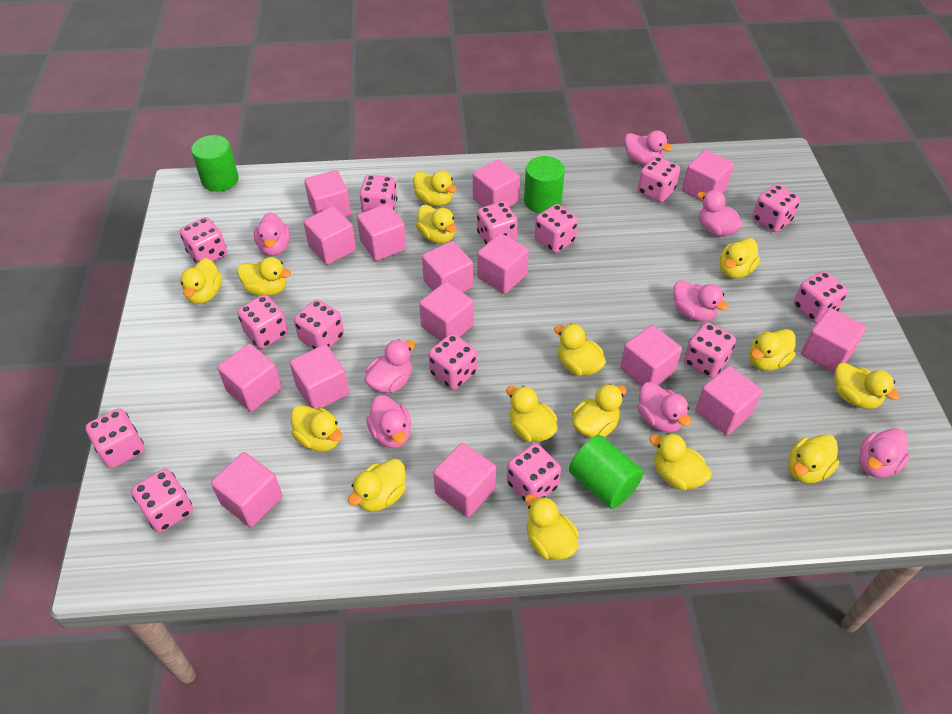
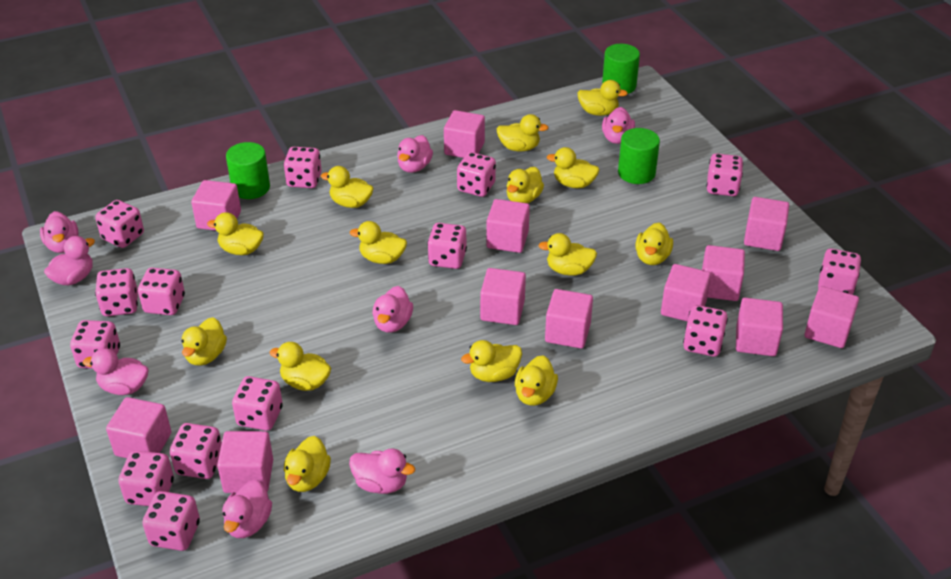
pink cube: 15 -> 12
yellow duck: 15 -> 14

